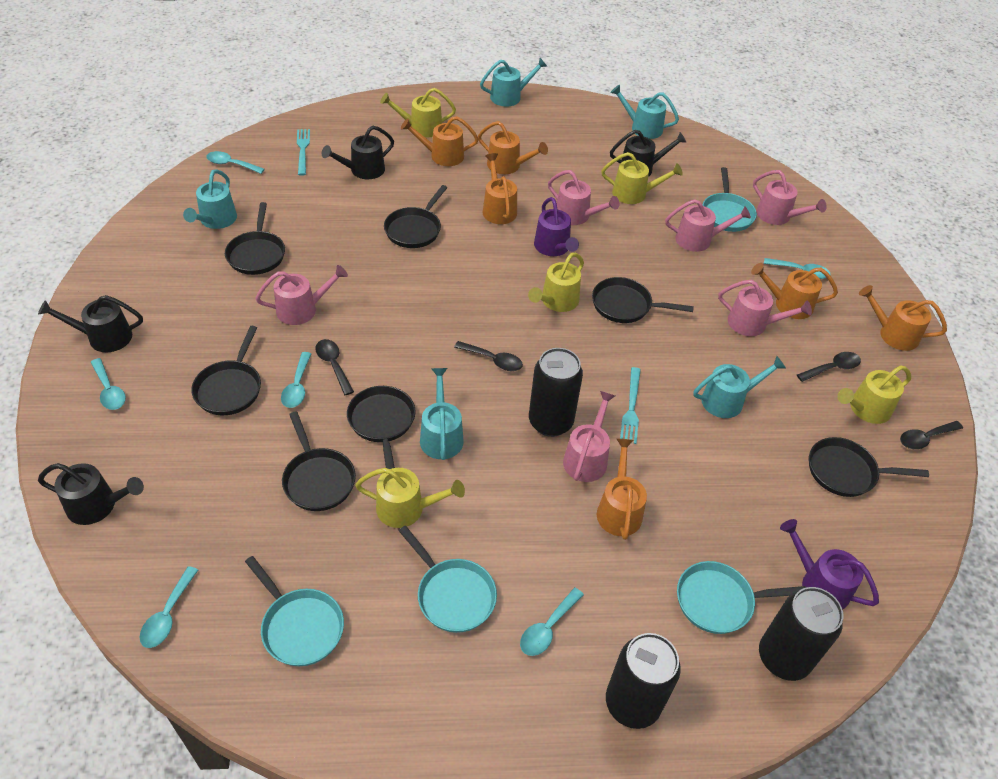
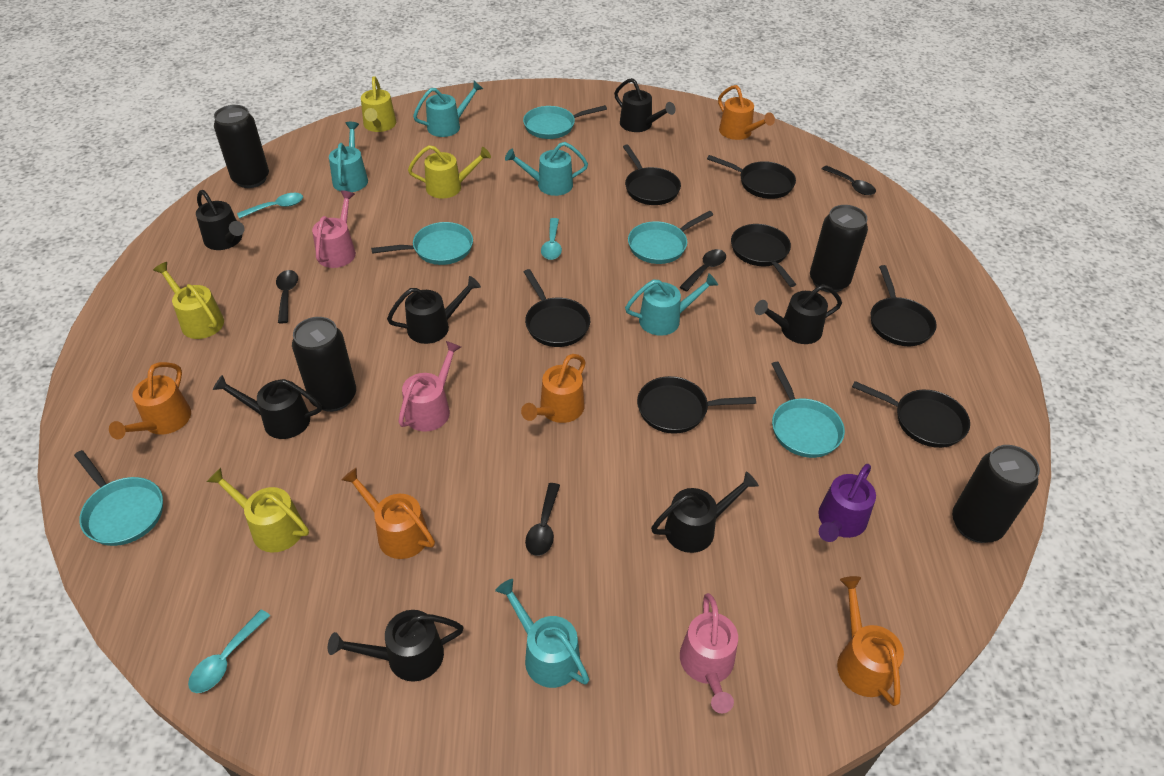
black can: 3 -> 4
black watering can: 4 -> 7
orange watering can: 6 -> 5
pink watering can: 6 -> 3
purple watering can: 2 -> 1
turquoise fork: 2 -> 0
turquoise pan: 4 -> 5
turquoise spoon: 6 -> 3
yellow watering can: 5 -> 4

